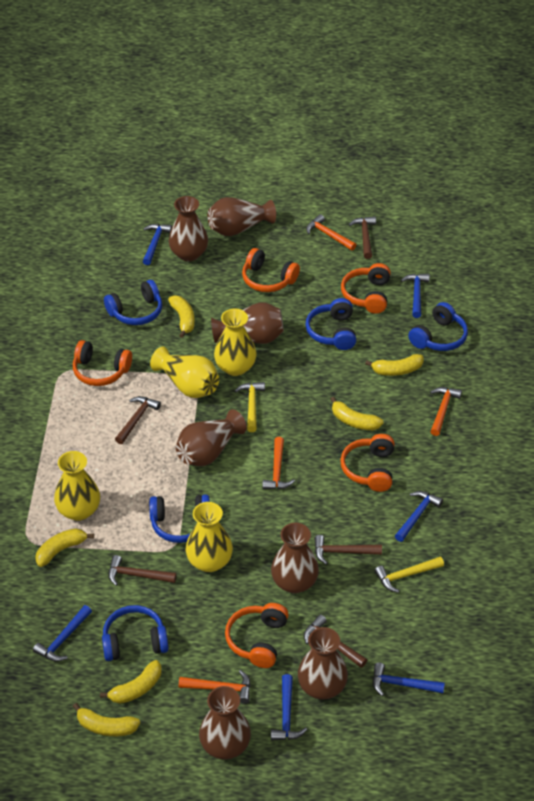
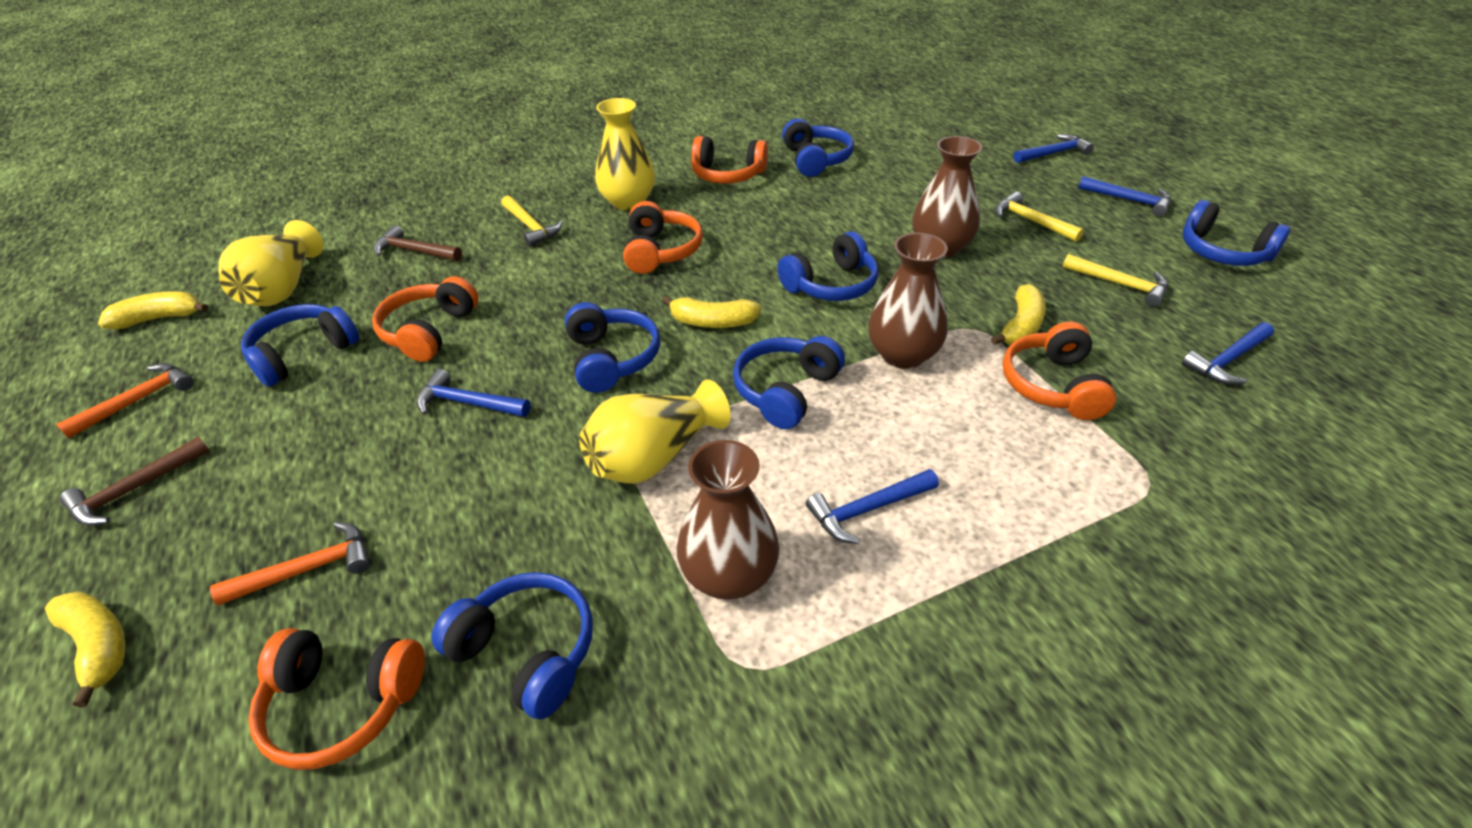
blue hammer: 6 -> 5
blue headphones: 5 -> 7
brown hammer: 5 -> 2
brown vase: 7 -> 3
orange hammer: 4 -> 2
yellow banana: 6 -> 4
yellow hammer: 2 -> 3
yellow vase: 4 -> 3

